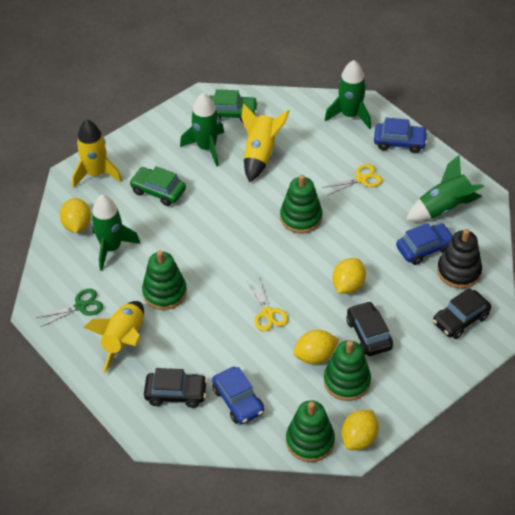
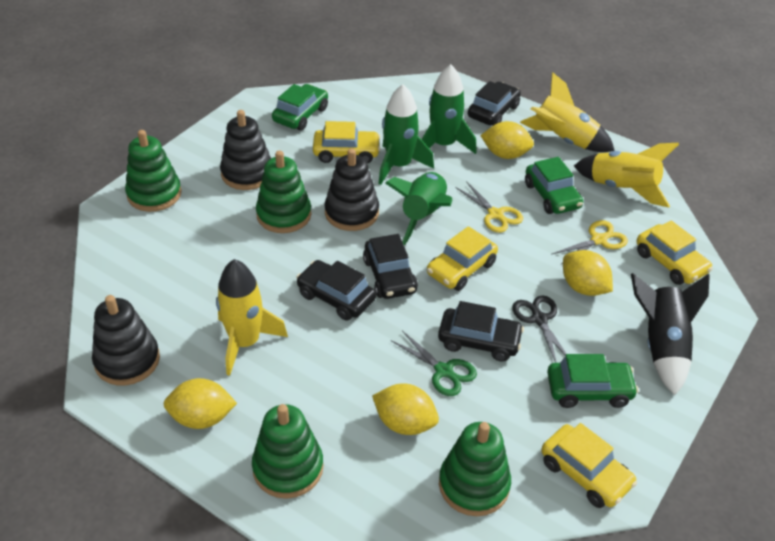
black car: 3 -> 4
black rocket: 0 -> 1
black scissors: 0 -> 1
black stacking toy: 1 -> 3
blue car: 3 -> 0
green car: 2 -> 3
green rocket: 4 -> 3
yellow car: 0 -> 4

